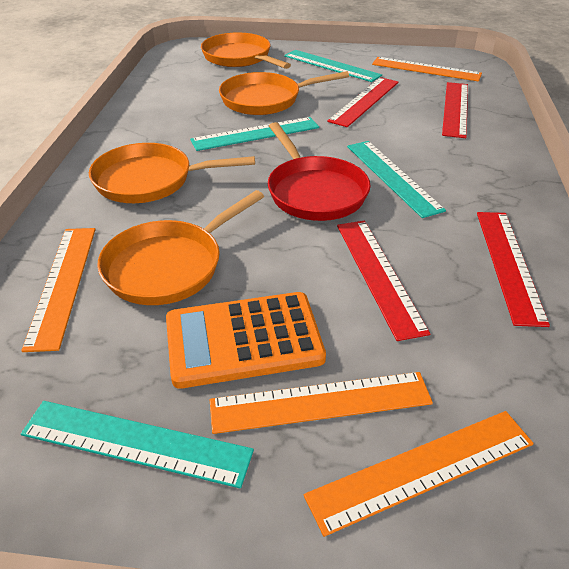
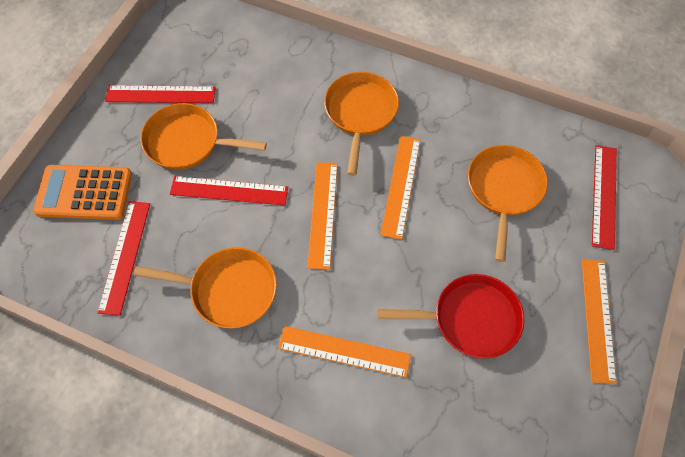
turquoise ruler: 4 -> 0

